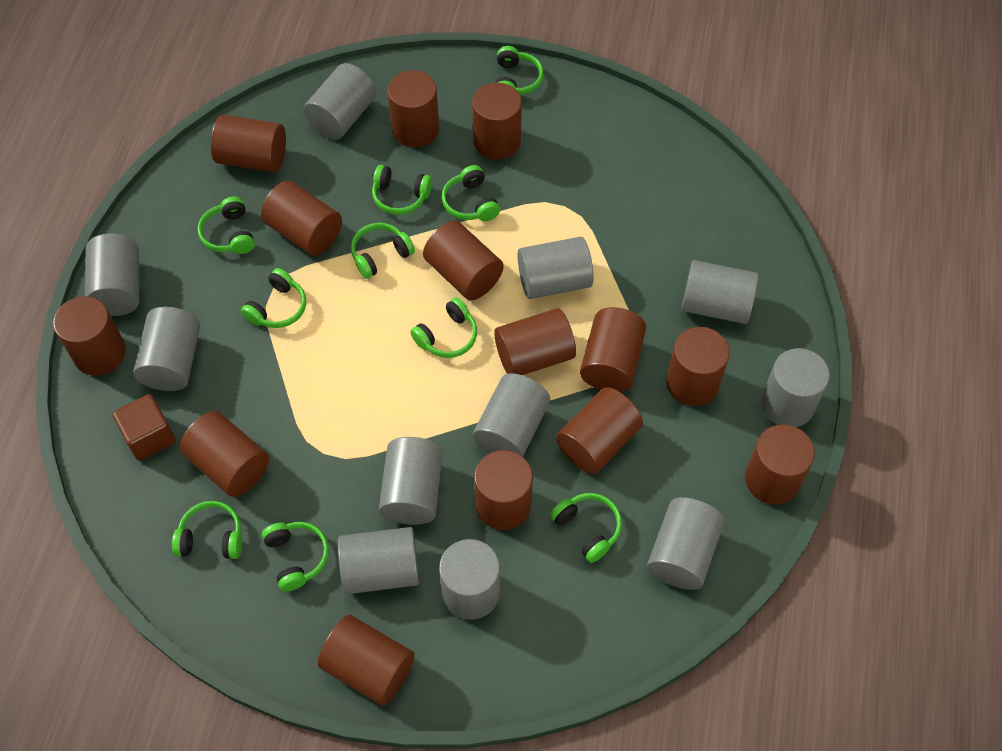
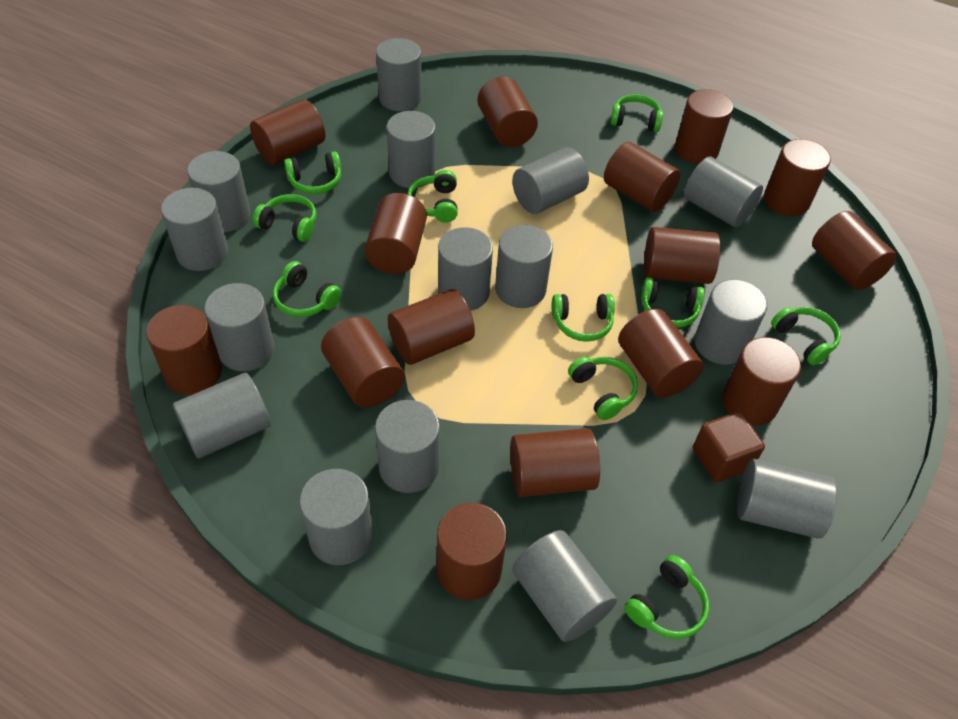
brown cylinder: 14 -> 15
grey cylinder: 11 -> 15

